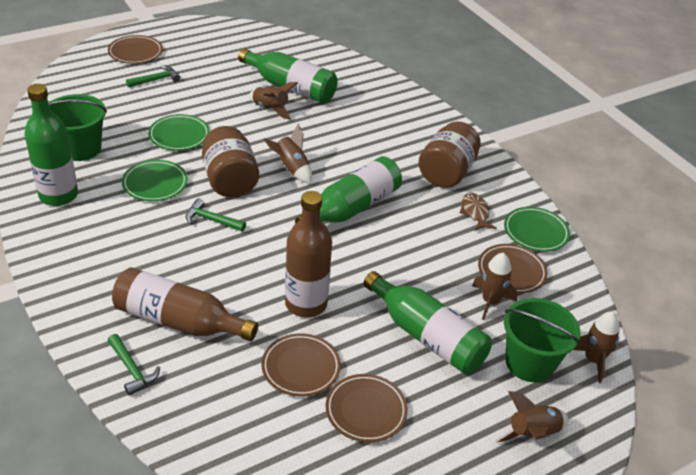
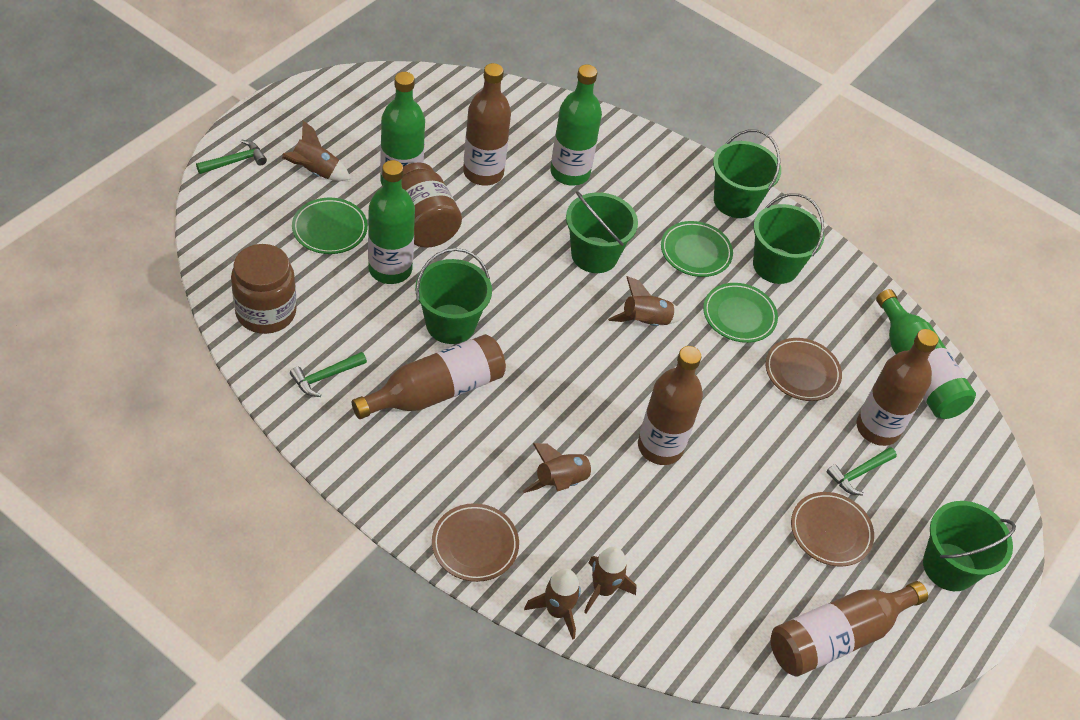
brown bottle: 2 -> 5
brown fish: 1 -> 0
brown plate: 4 -> 3
green bucket: 2 -> 5

